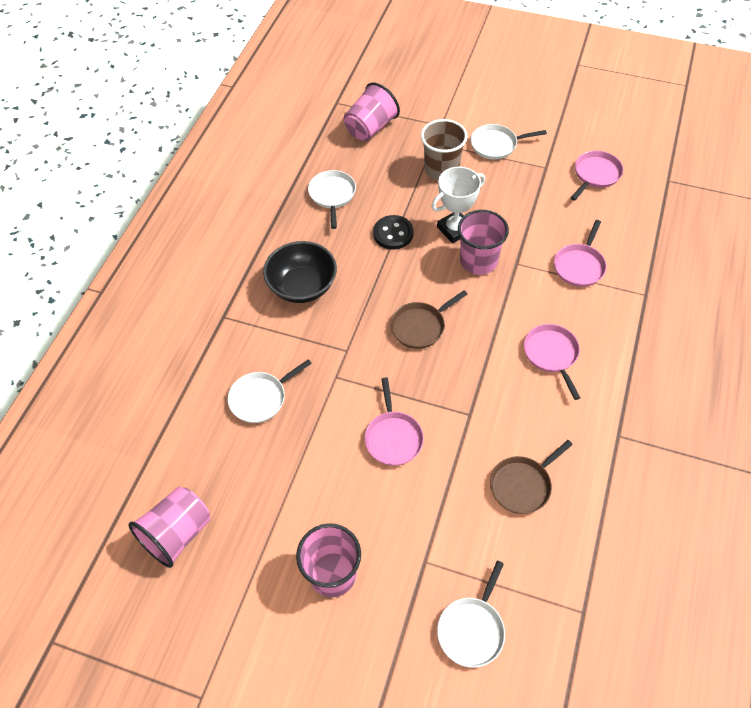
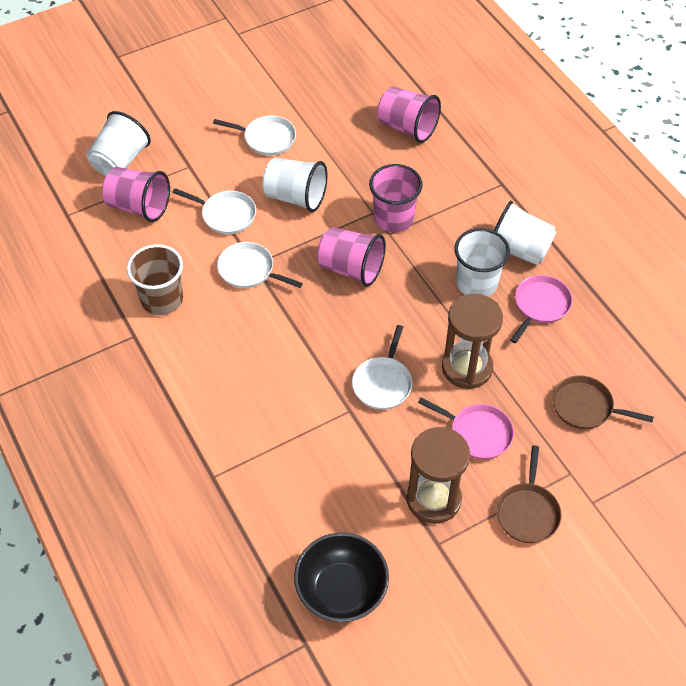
black button: 1 -> 0
brown hourglass: 0 -> 2
pink pan: 4 -> 2
white cup: 0 -> 4
white trophy: 1 -> 0

